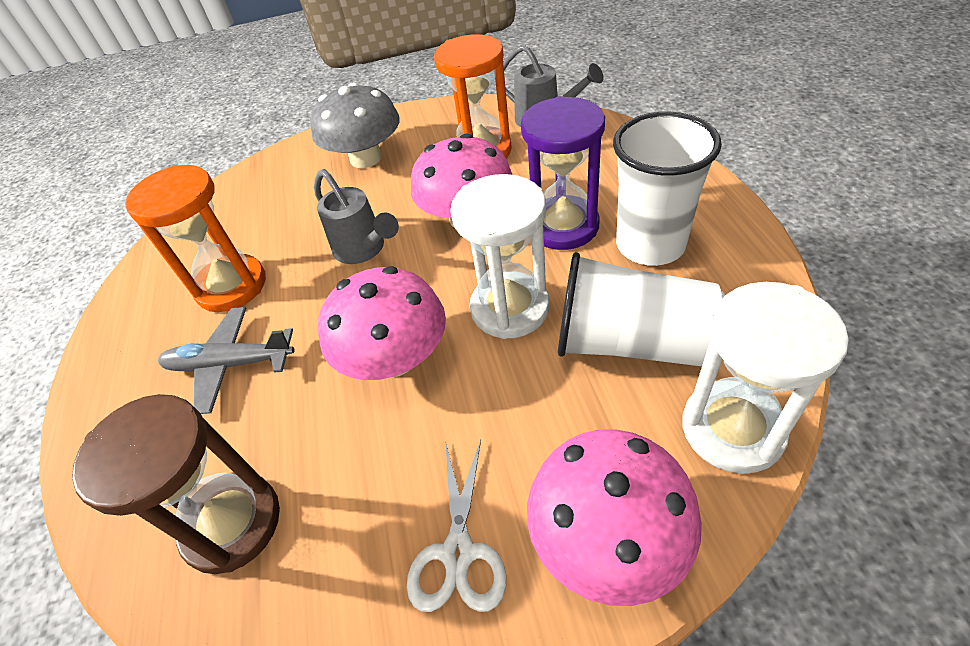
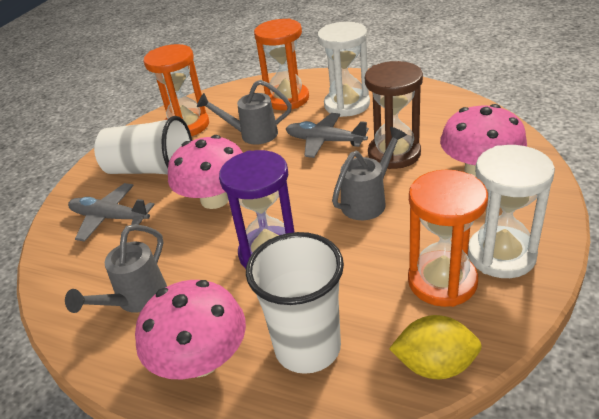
grey mushroom: 1 -> 0
grey plane: 1 -> 2
grey watering can: 2 -> 3
orange hourglass: 2 -> 3
white scissors: 1 -> 0
yellow lemon: 0 -> 1

